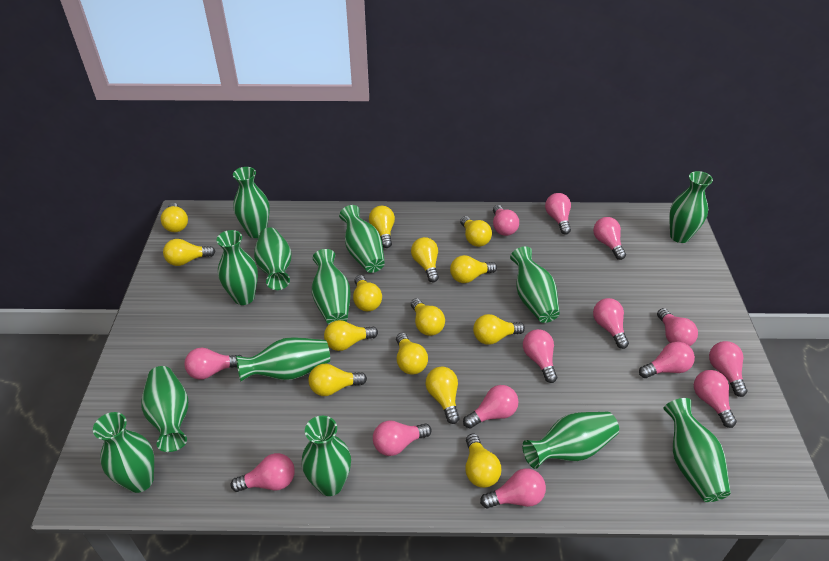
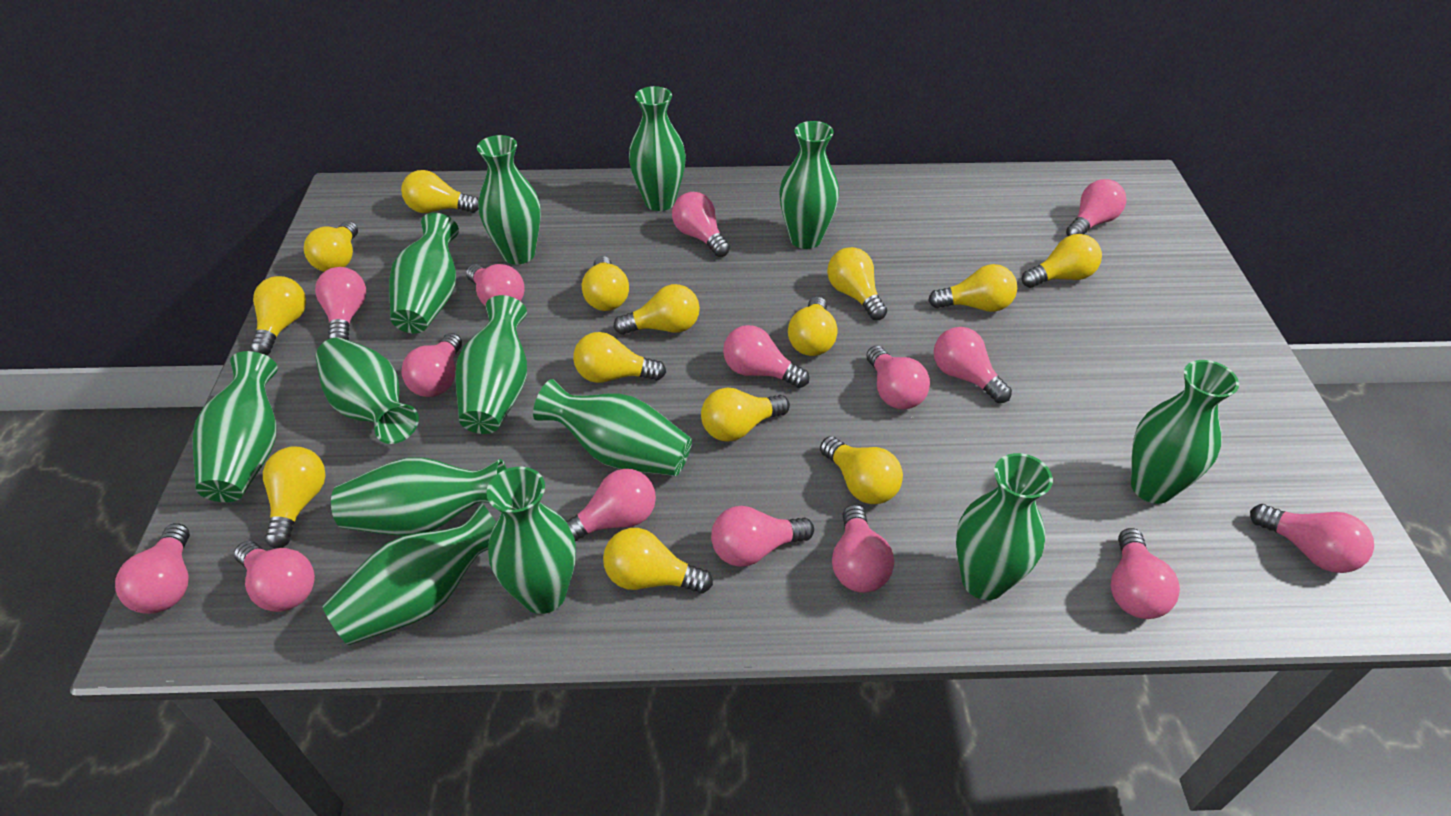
pink light bulb: 14 -> 15

